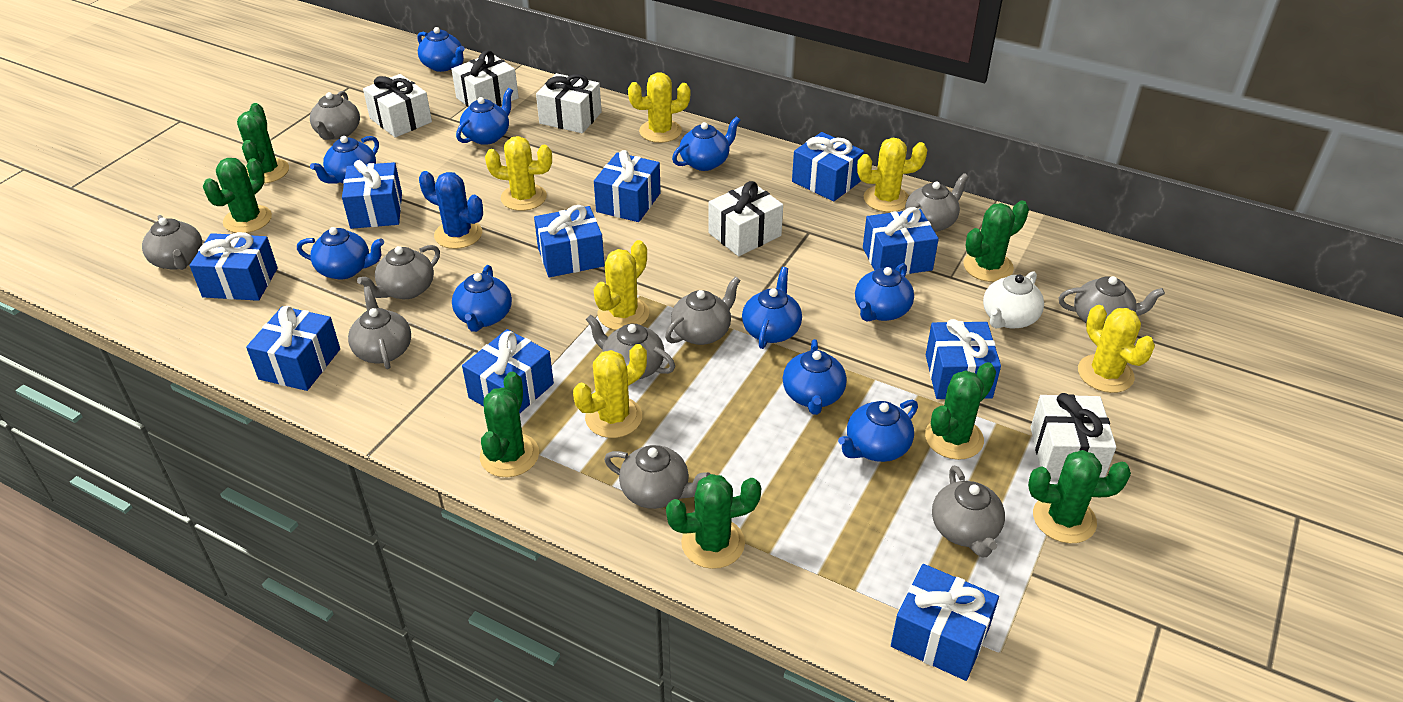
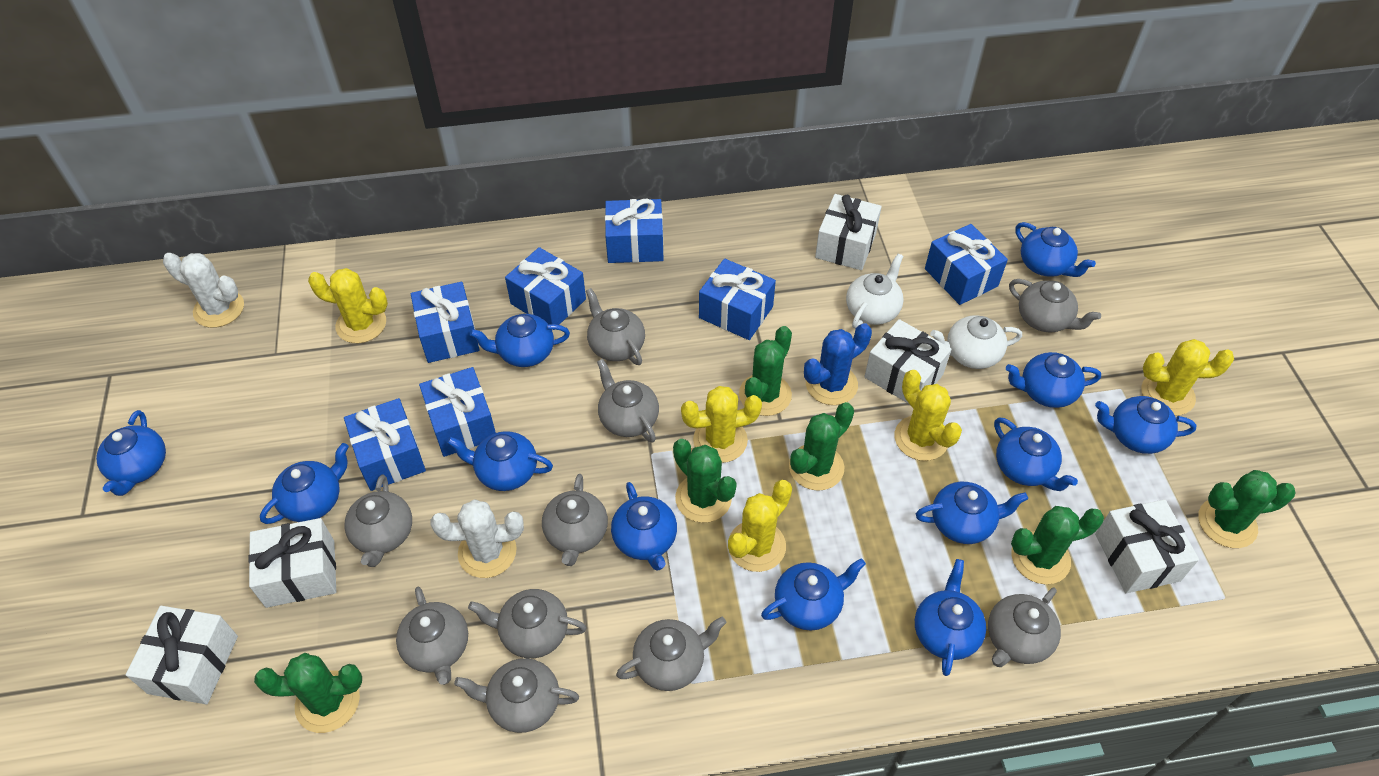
blue gift: 10 -> 7
blue teapot: 10 -> 12
green cactus: 7 -> 6
white cactus: 0 -> 2
white teapot: 1 -> 2
yellow cactus: 6 -> 5

